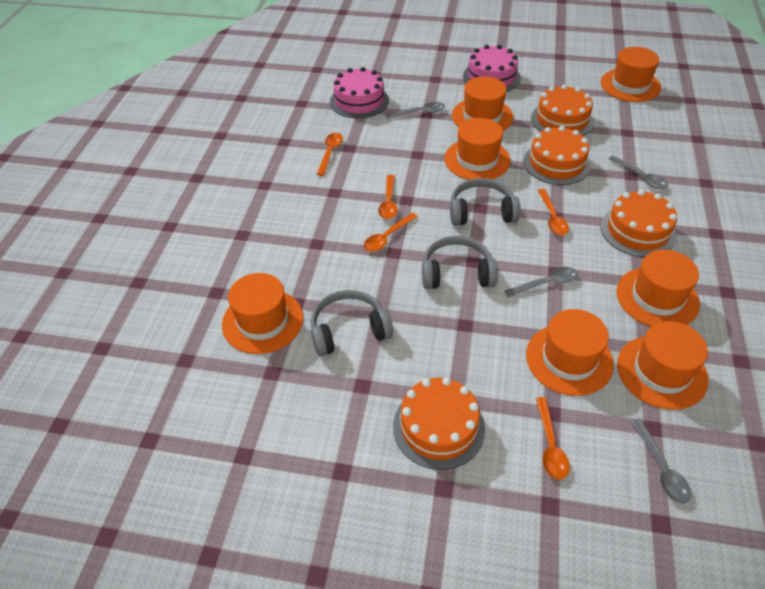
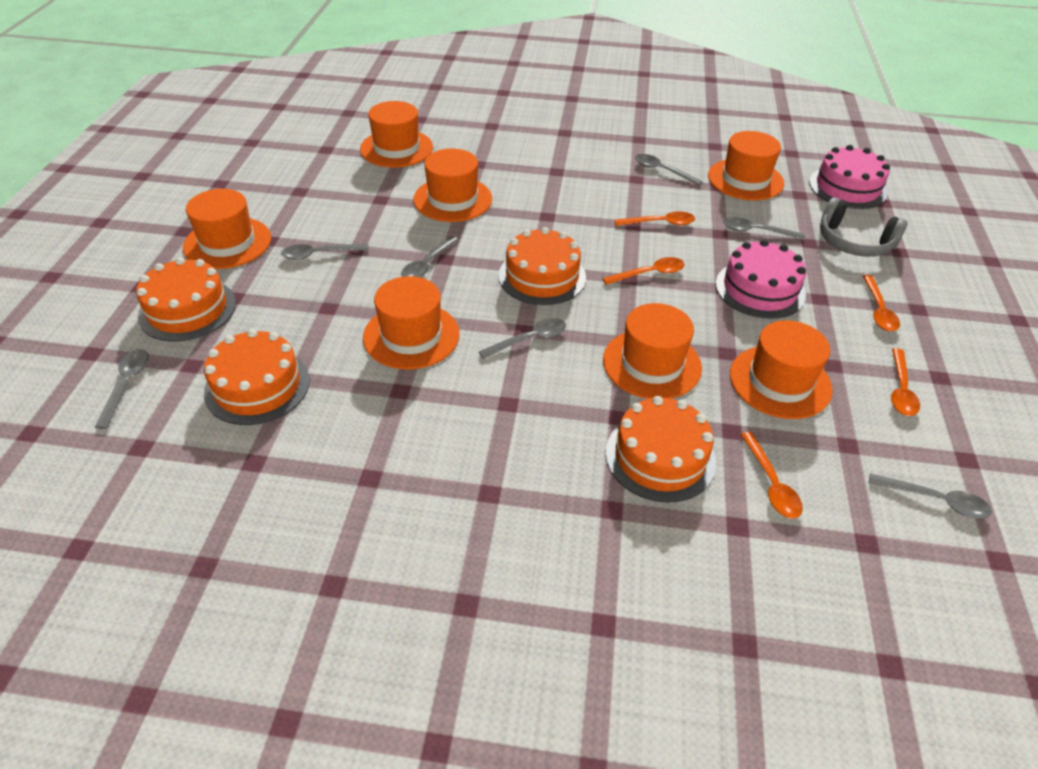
grey headphones: 3 -> 1
grey spoon: 4 -> 7

